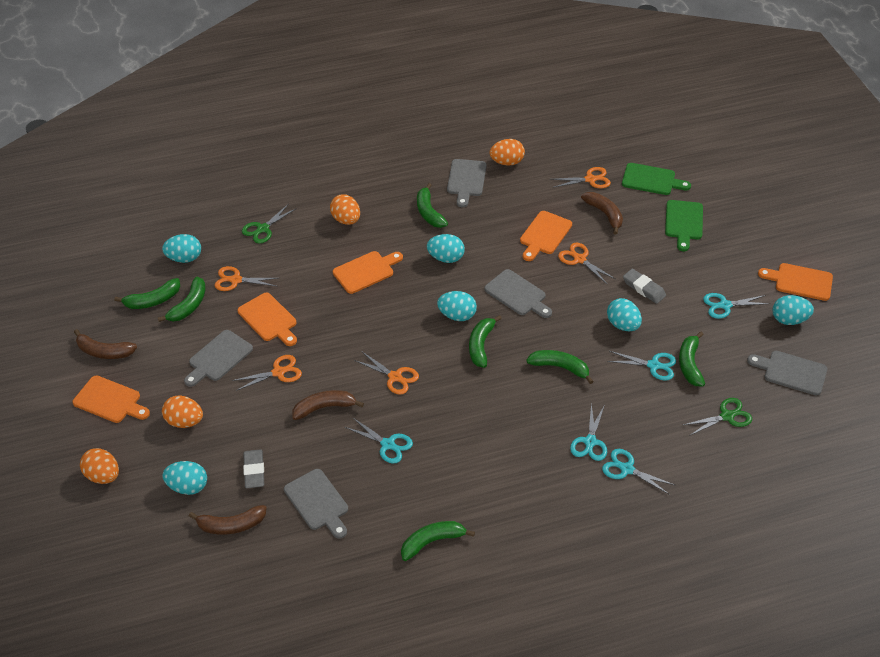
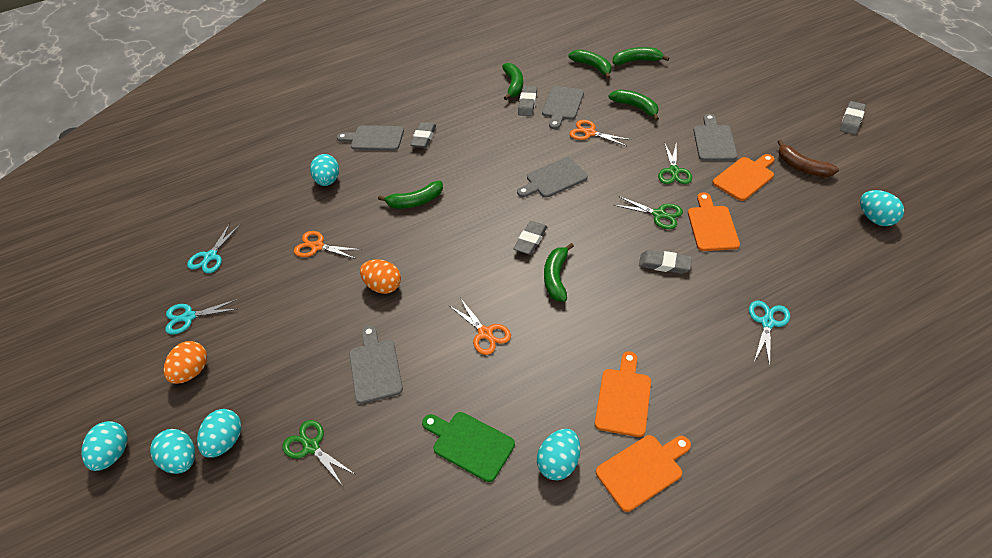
brown banana: 4 -> 1
green banana: 7 -> 6
green cutting board: 2 -> 1
green scissors: 2 -> 3
grey eraser: 2 -> 5
orange cutting board: 5 -> 4
orange egg: 4 -> 2
orange scissors: 5 -> 3
turquoise scissors: 5 -> 3

